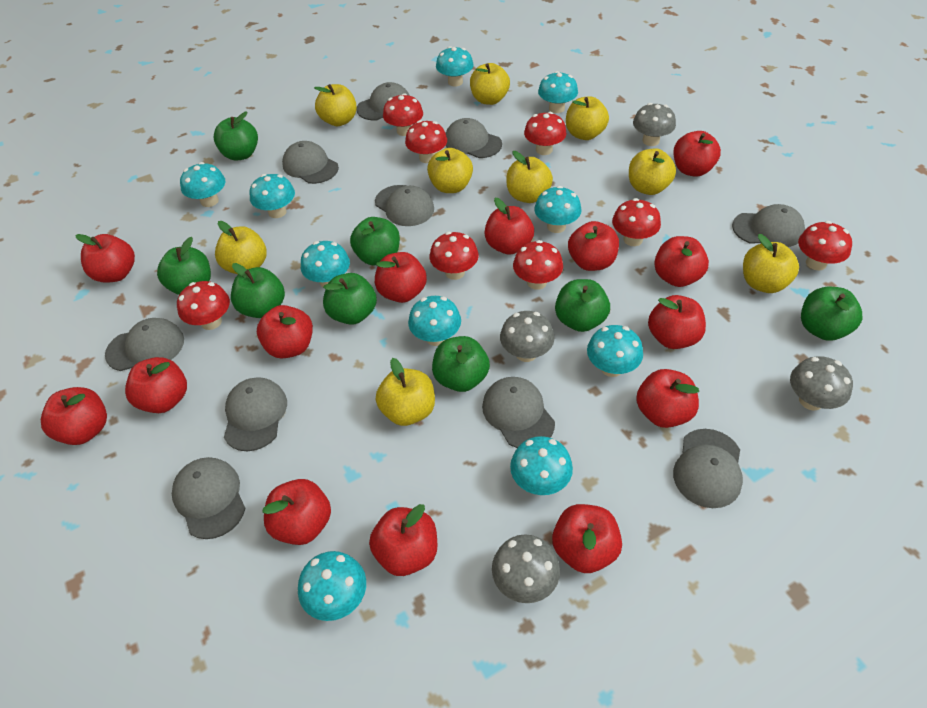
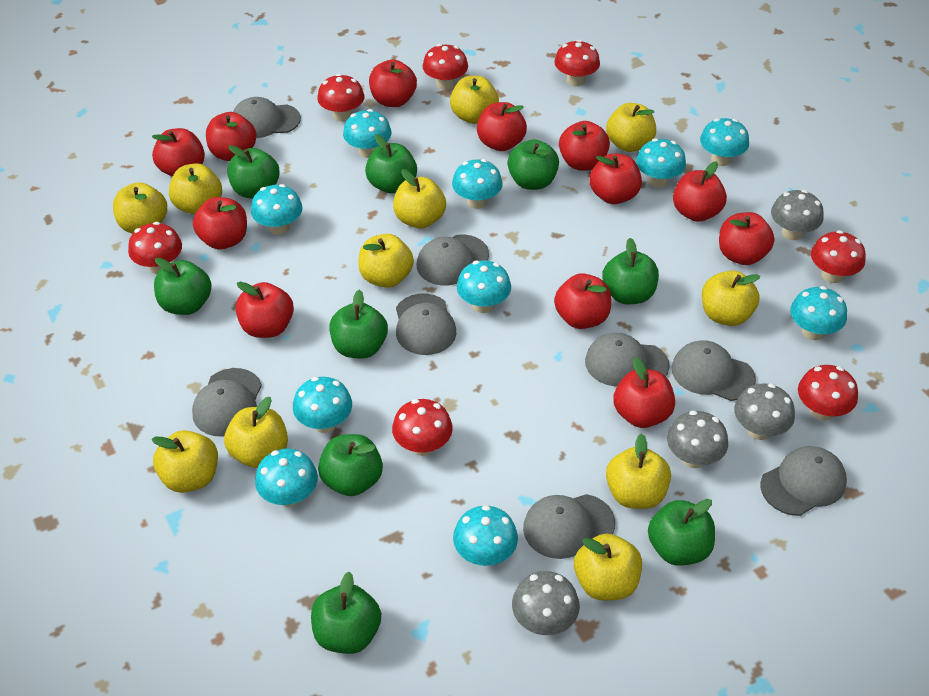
green apple: 8 -> 9
grey cap: 10 -> 8
red apple: 14 -> 12
red mushroom: 8 -> 7
yellow apple: 9 -> 11

